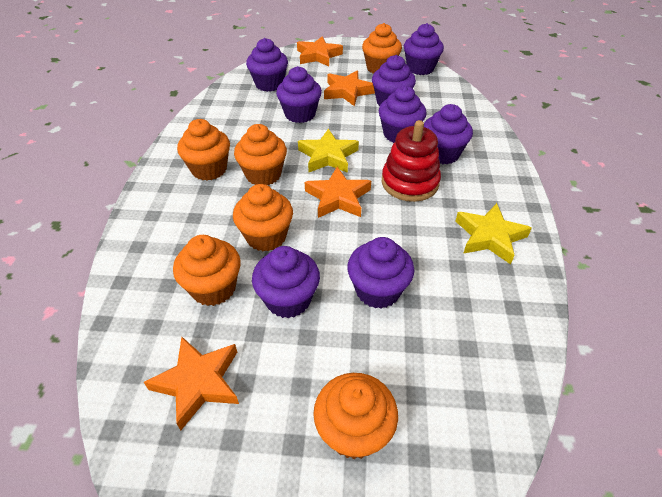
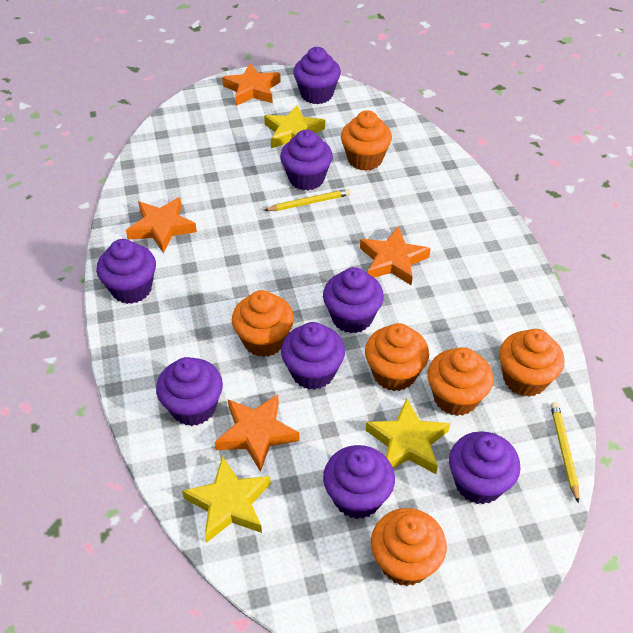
red stacking toy: 1 -> 0
yellow pencil: 0 -> 2
yellow star: 2 -> 3

